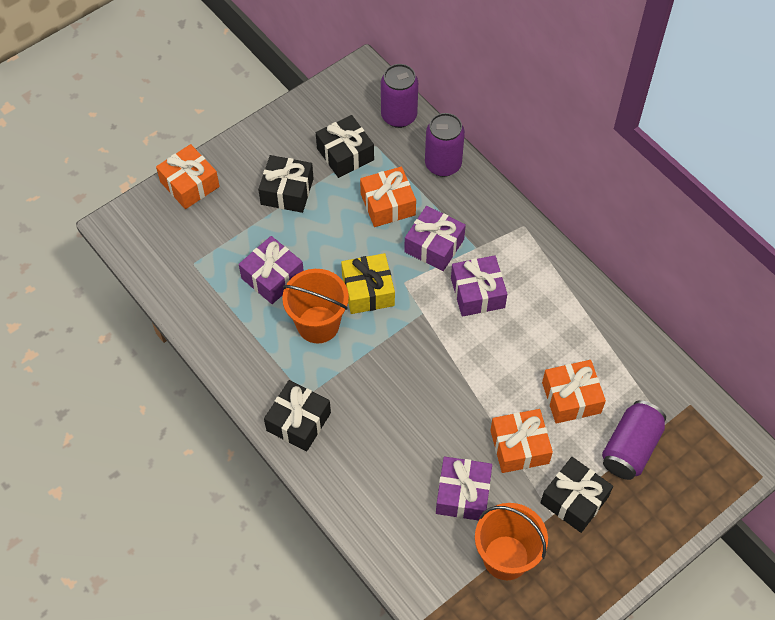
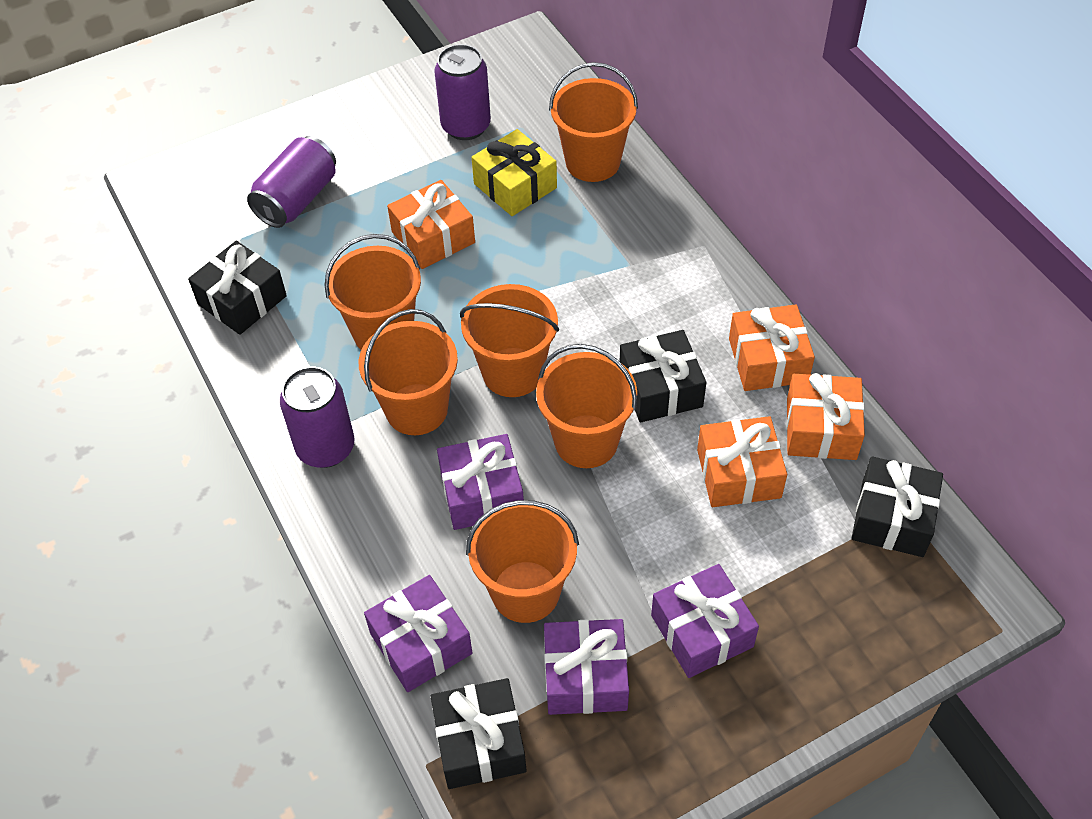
orange bucket: 2 -> 6

